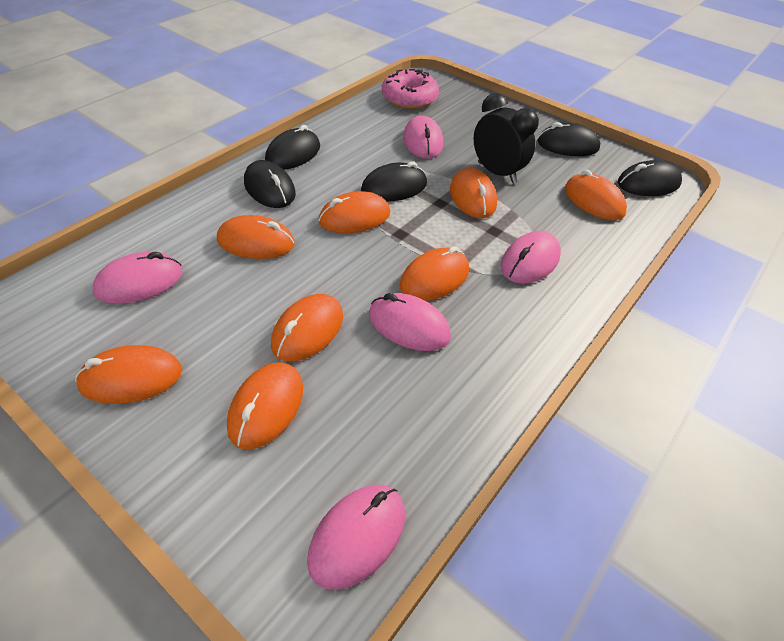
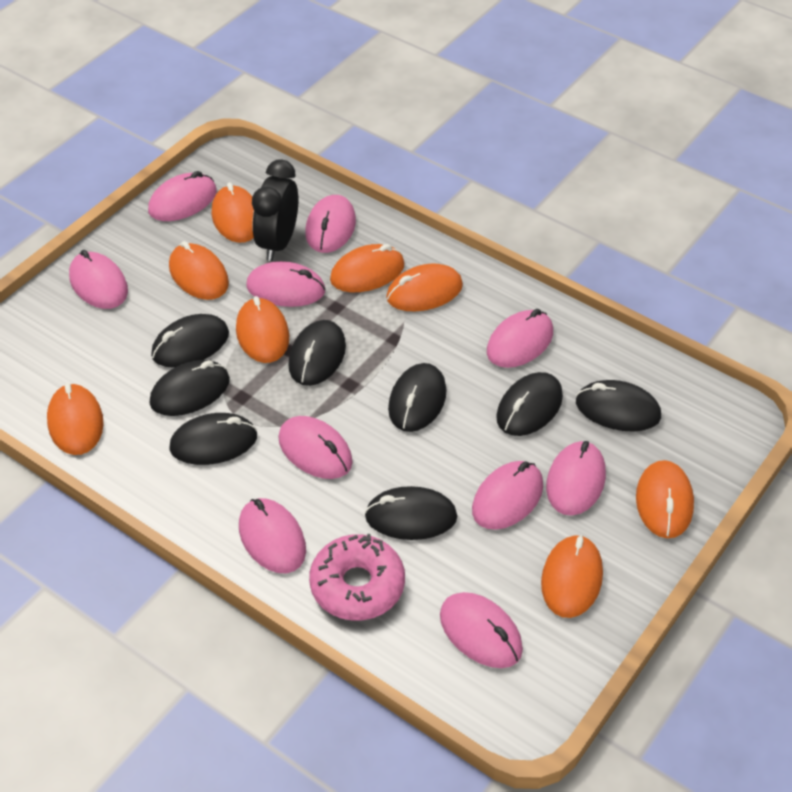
black mouse: 5 -> 8
pink mouse: 5 -> 10

